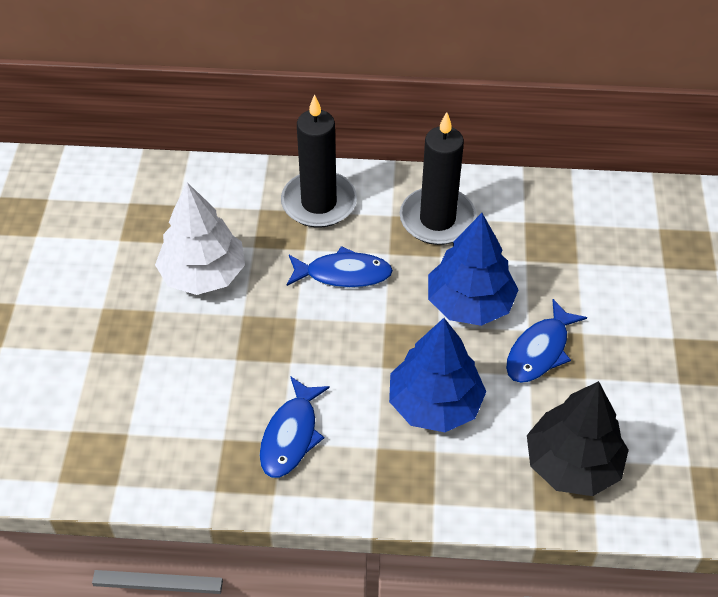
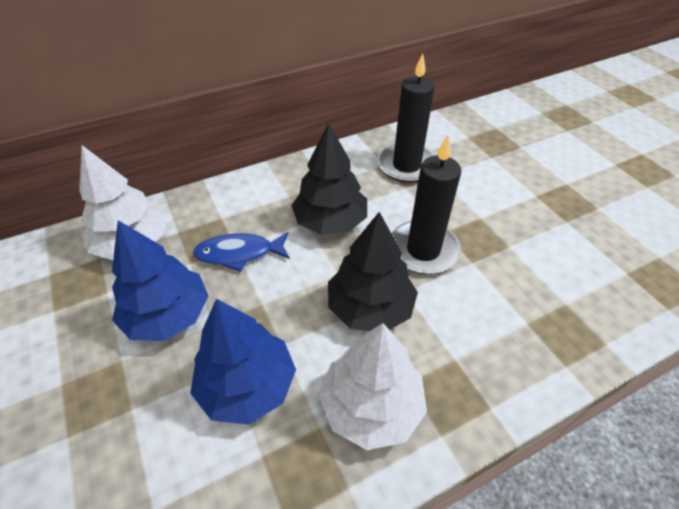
black tree: 1 -> 2
blue fish: 3 -> 1
white tree: 1 -> 2

